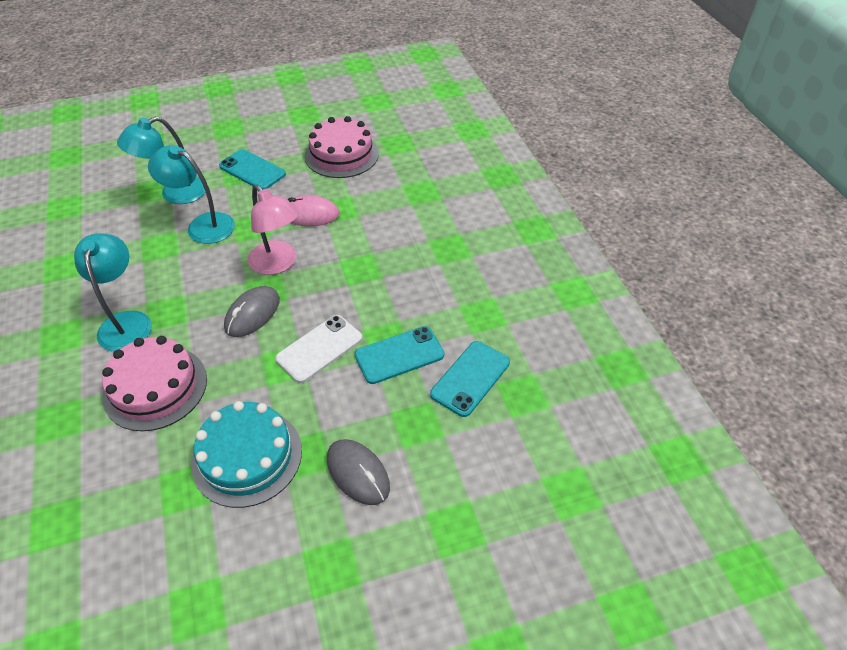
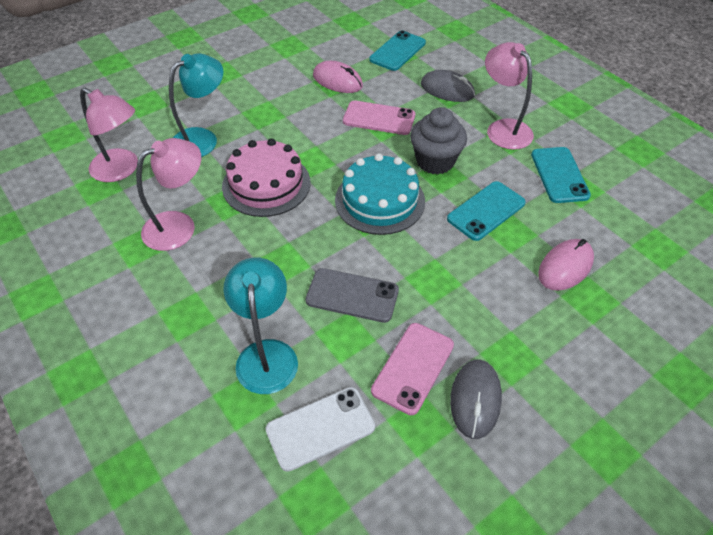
grey cupcake: 0 -> 1
grey phone: 0 -> 1
pink cake: 2 -> 1
pink lamp: 1 -> 3
pink mouse: 1 -> 2
pink phone: 0 -> 2
turquoise lamp: 3 -> 2

